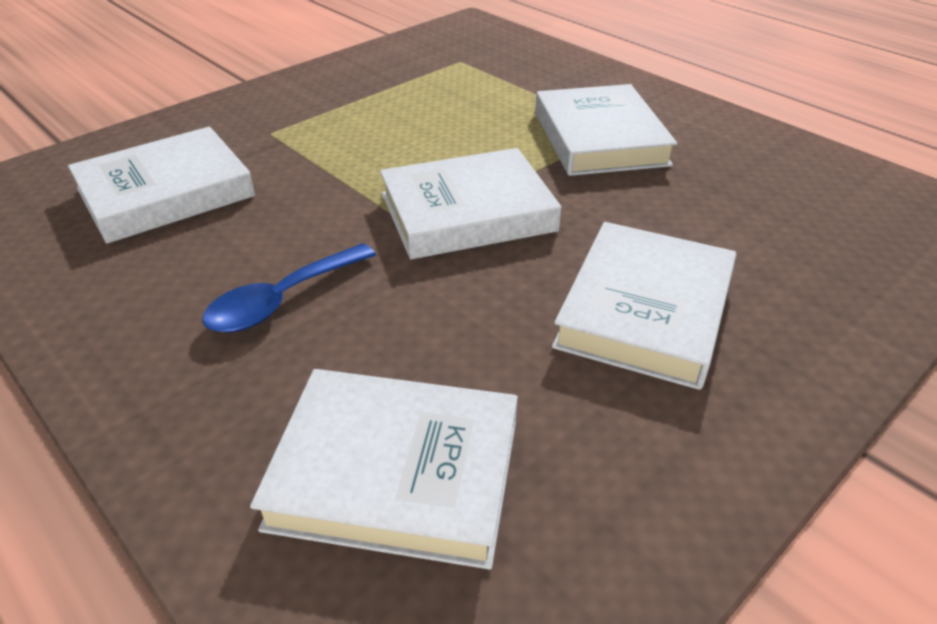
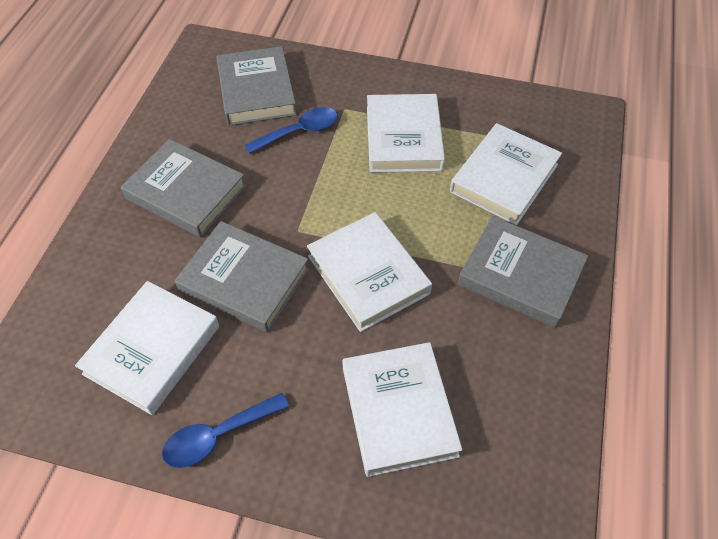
blue spoon: 1 -> 2
grey book: 0 -> 4

